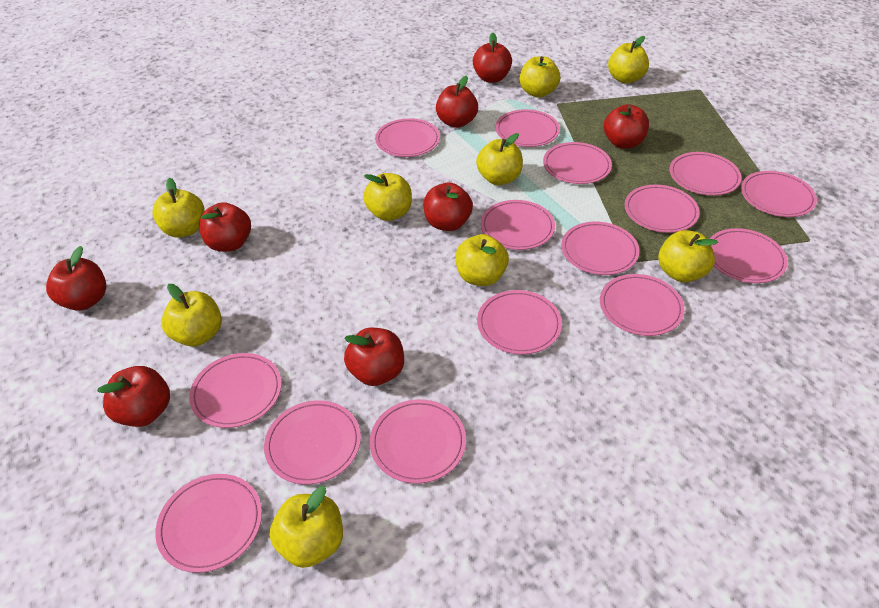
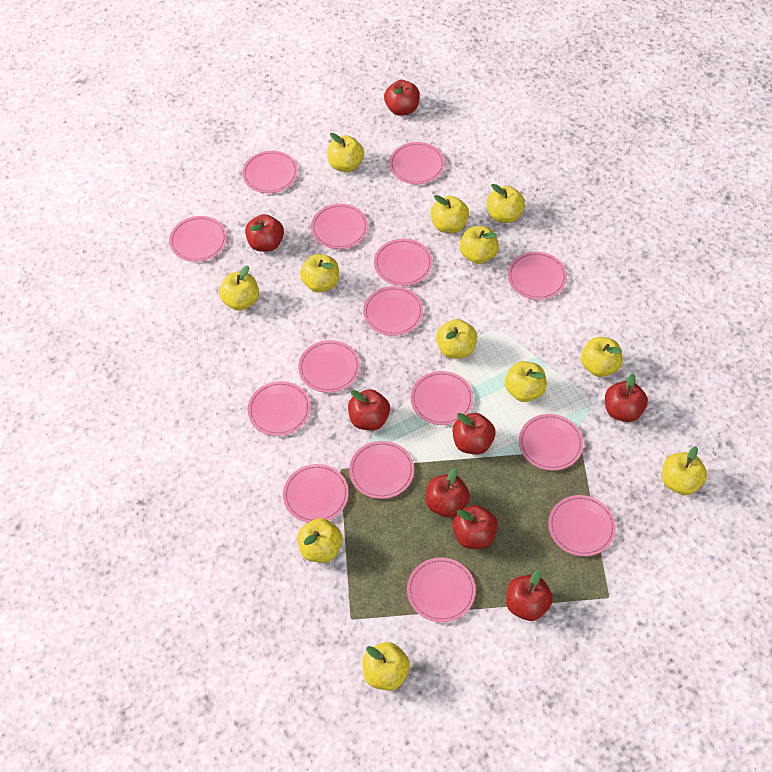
yellow apple: 9 -> 12

